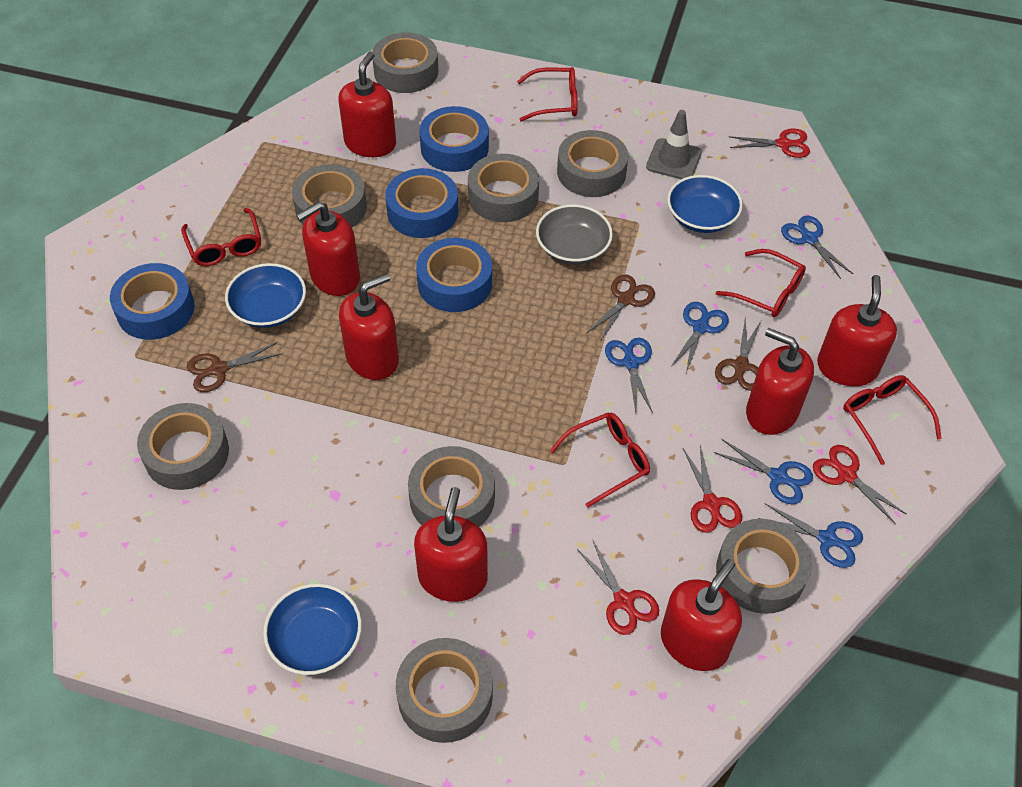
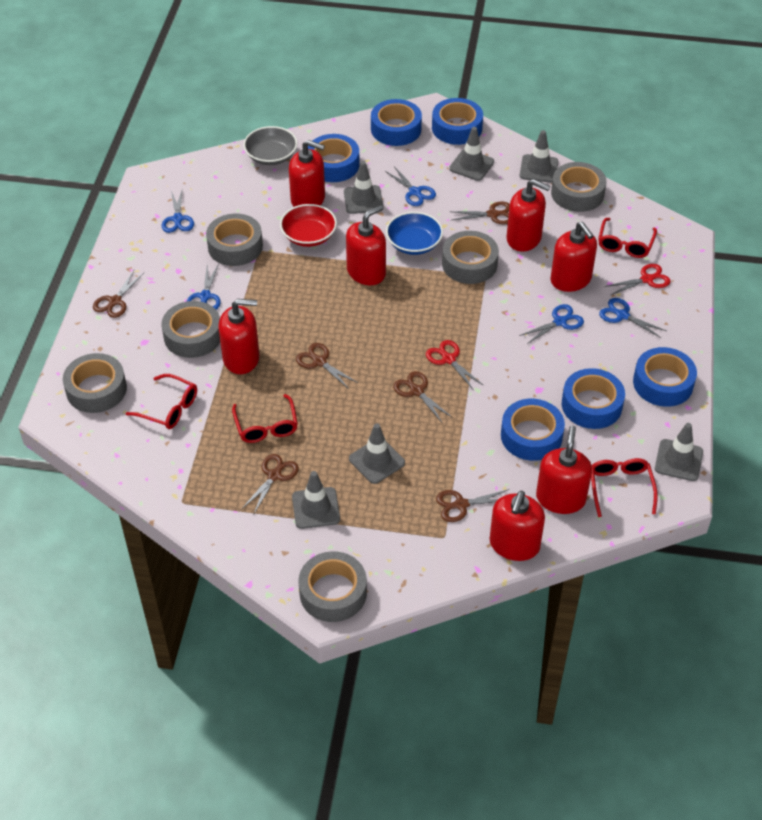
blue bowl: 3 -> 1
blue tape: 4 -> 6
brown scissors: 3 -> 6
grey tape: 8 -> 6
grey traffic cone: 1 -> 6
red bowl: 0 -> 1
red glasses: 5 -> 4
red scissors: 4 -> 2

